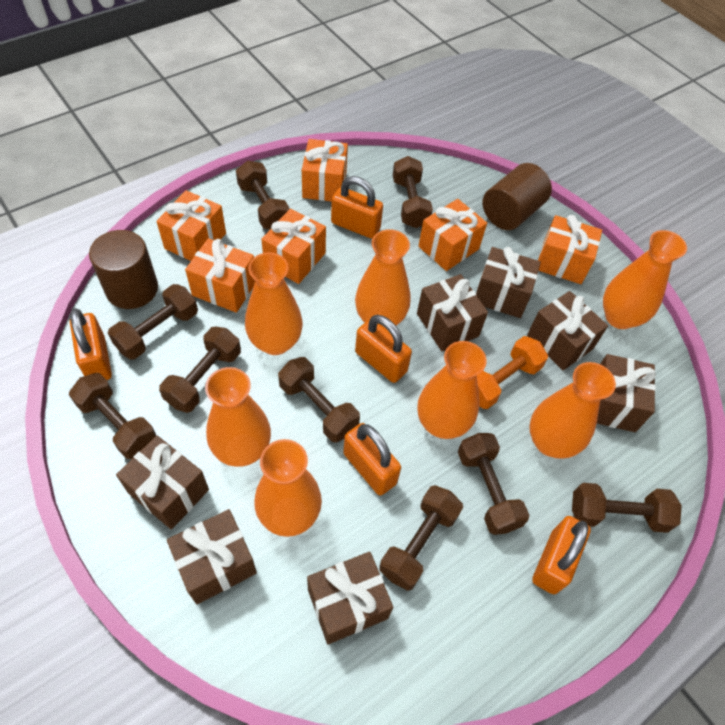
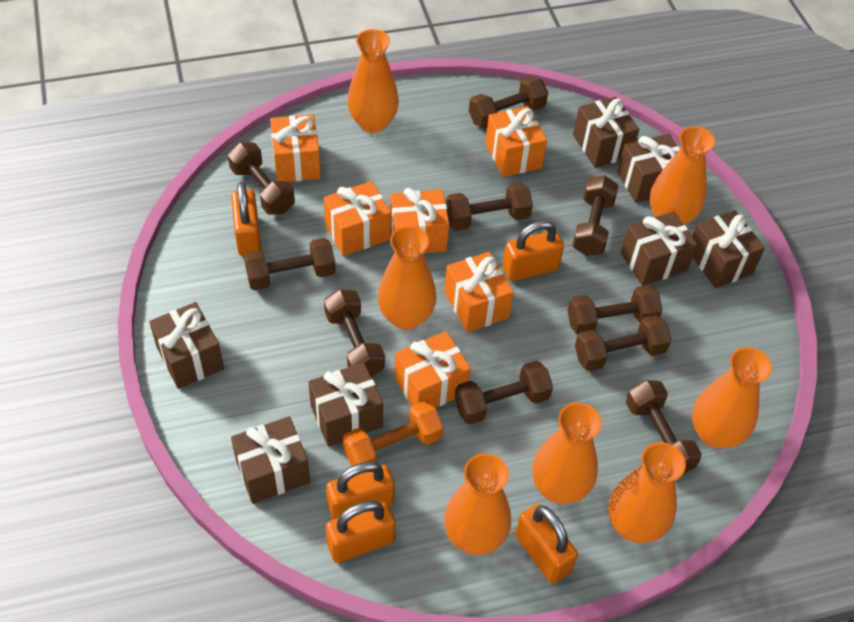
brown cylinder: 2 -> 0
brown dumbbell: 9 -> 10

